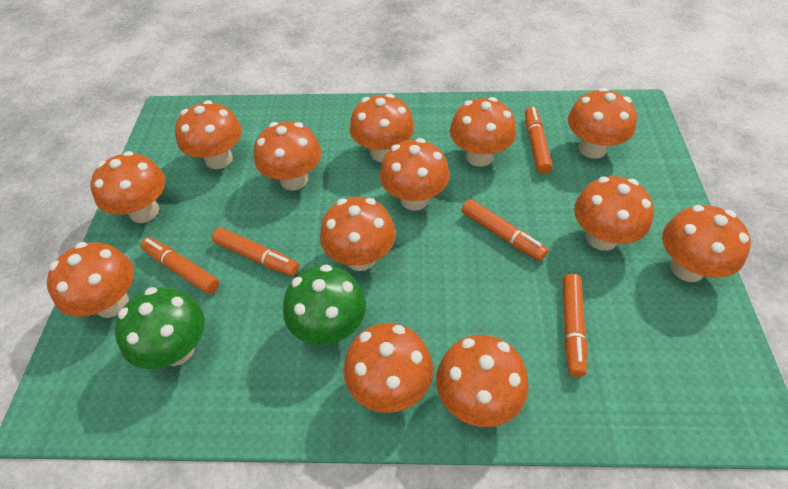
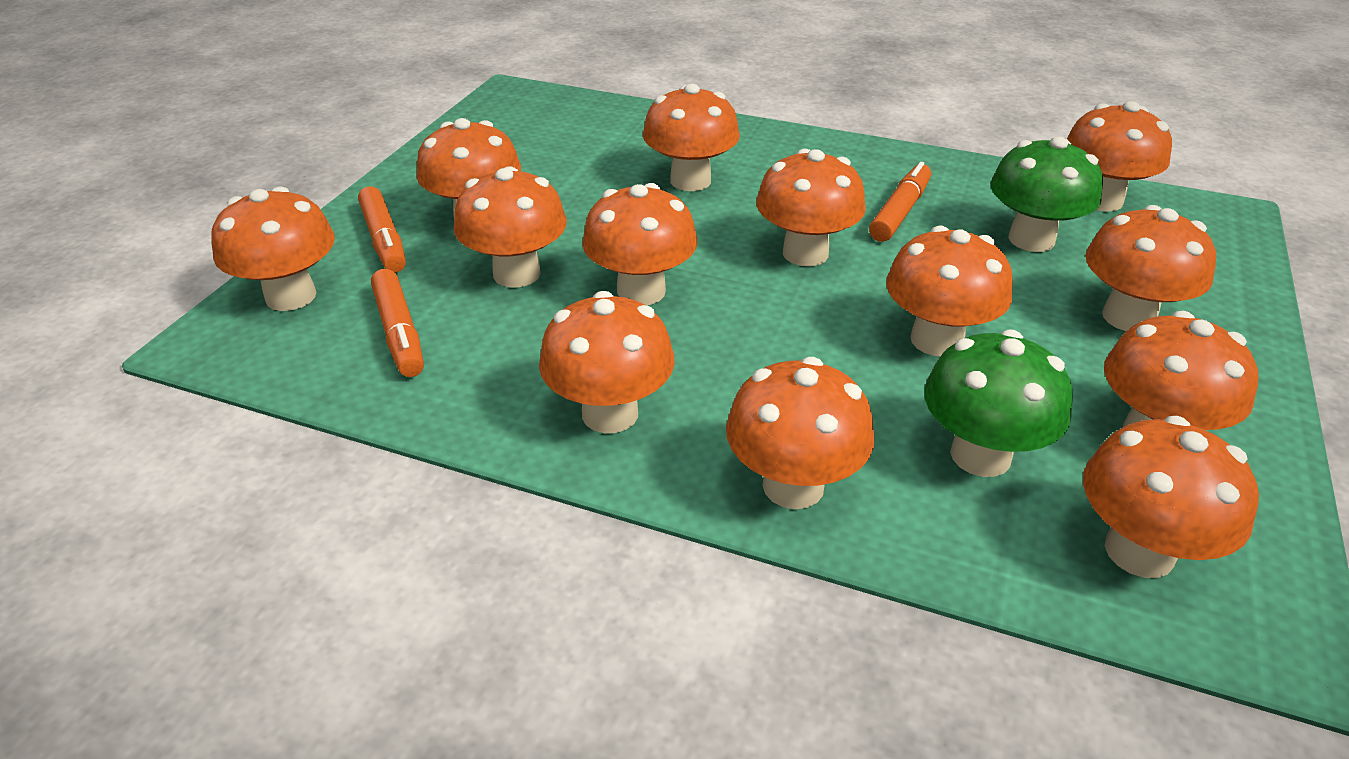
orange marker: 5 -> 3

